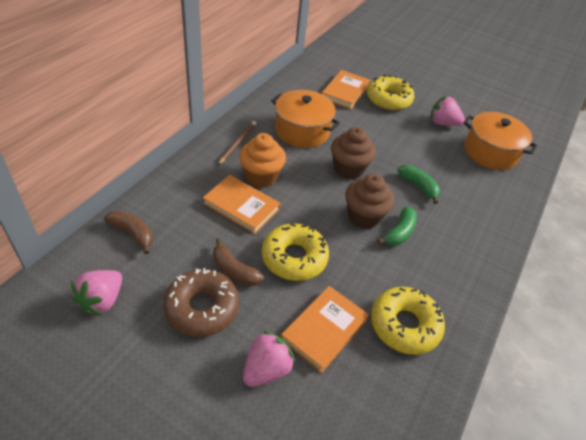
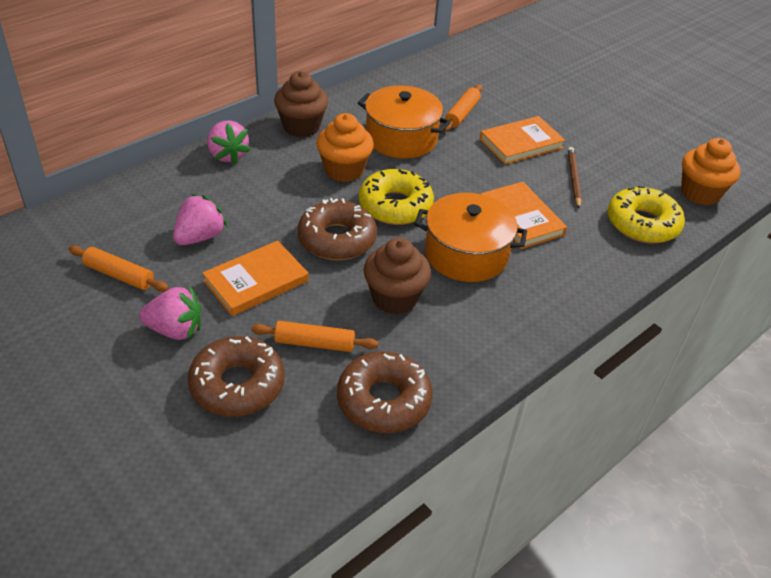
brown banana: 2 -> 0
brown donut: 1 -> 3
green banana: 2 -> 0
orange cupcake: 1 -> 2
orange rolling pin: 0 -> 3
yellow donut: 3 -> 2

